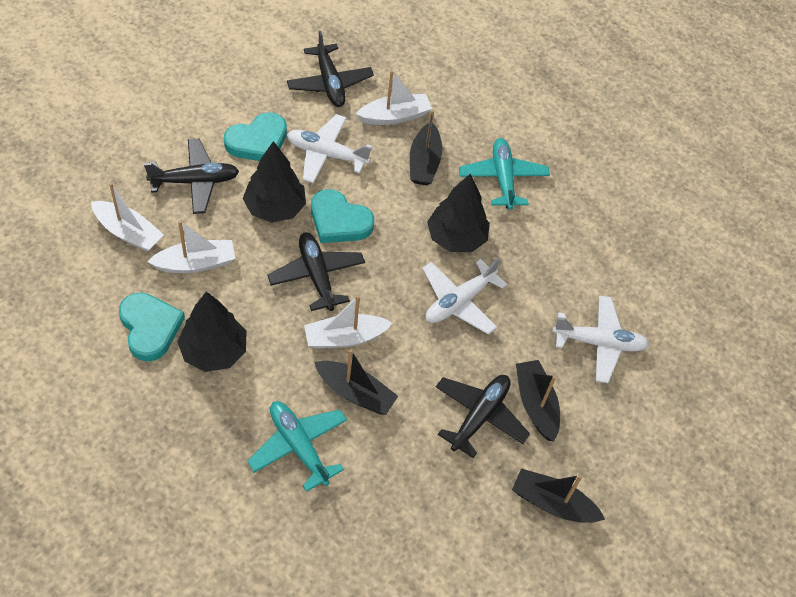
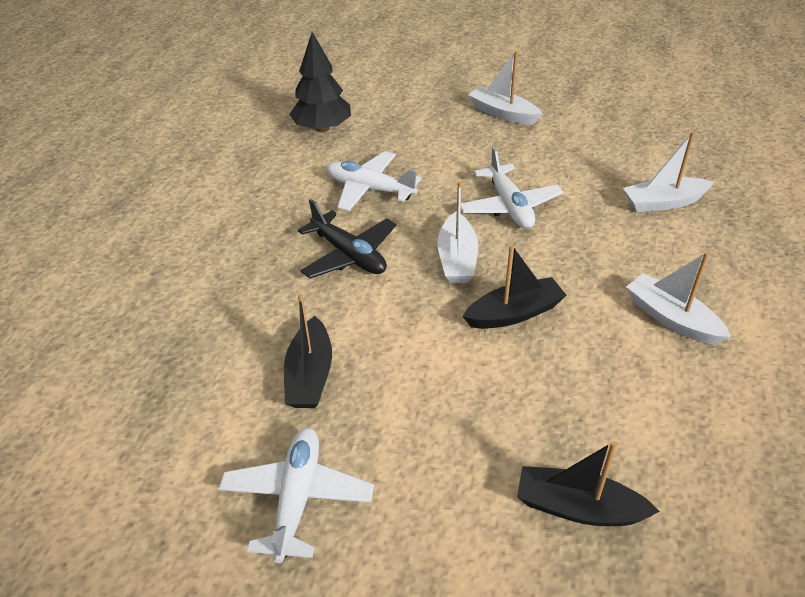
black boat: 4 -> 3
black plane: 4 -> 1
black tree: 3 -> 1
turquoise heart: 3 -> 0
turquoise plane: 2 -> 0

